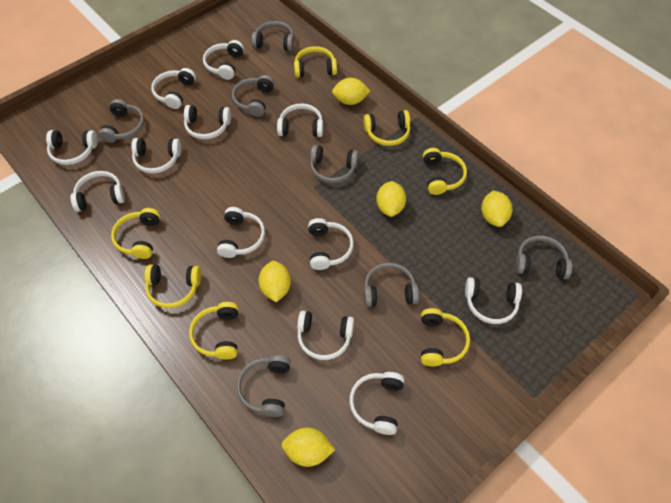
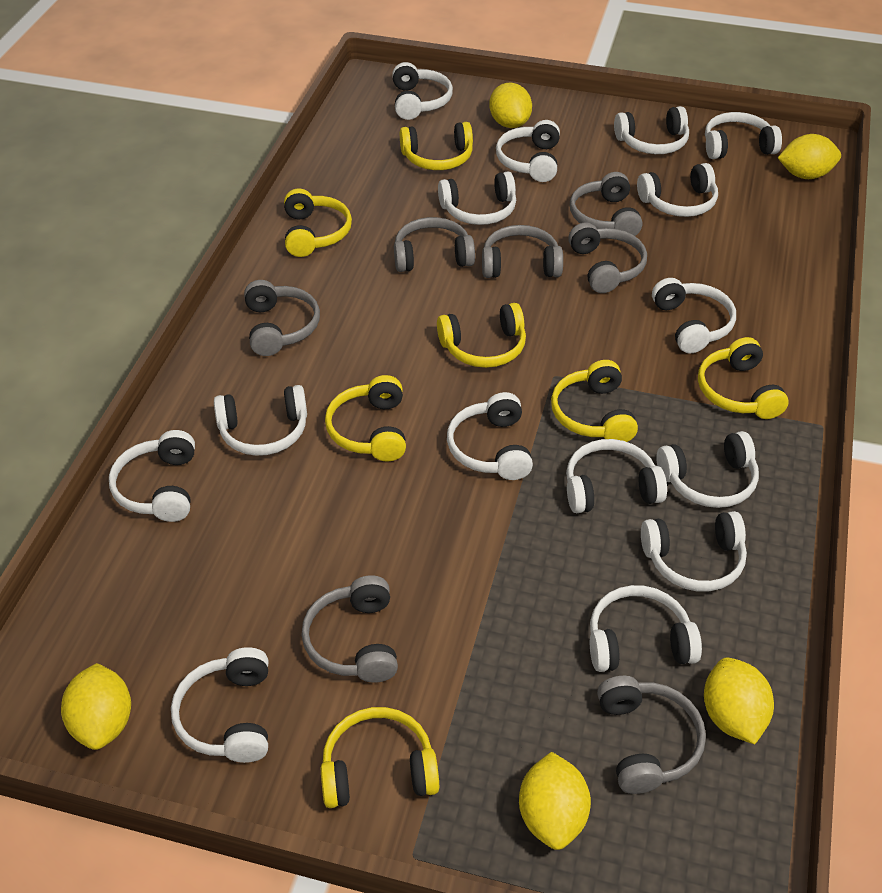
white headphones: 12 -> 15

